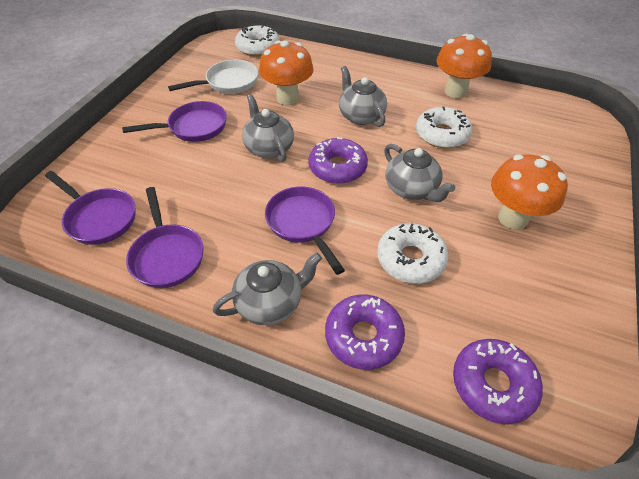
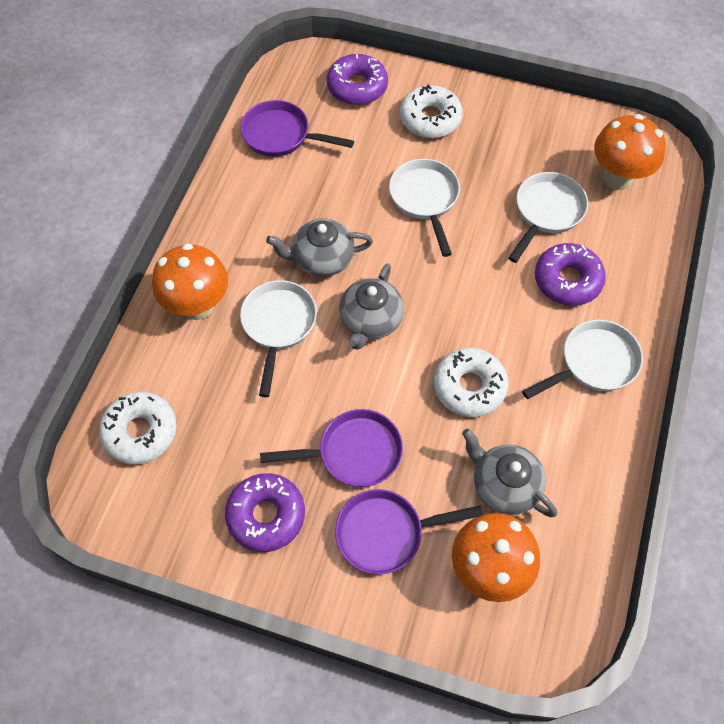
grey teapot: 4 -> 3
purple pan: 4 -> 3
white pan: 1 -> 4

